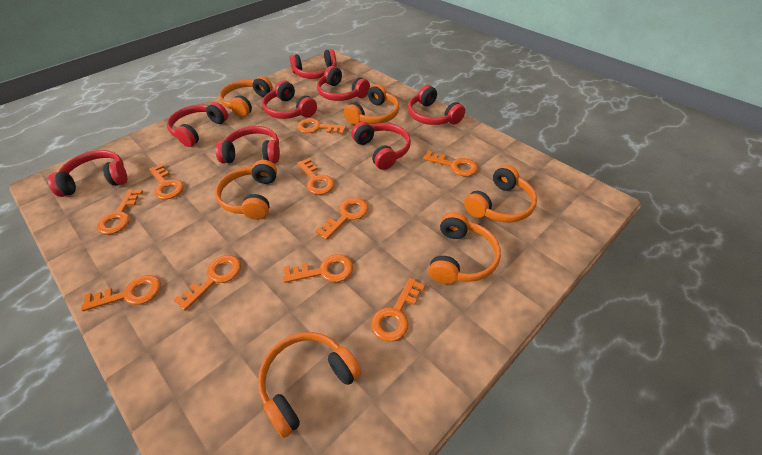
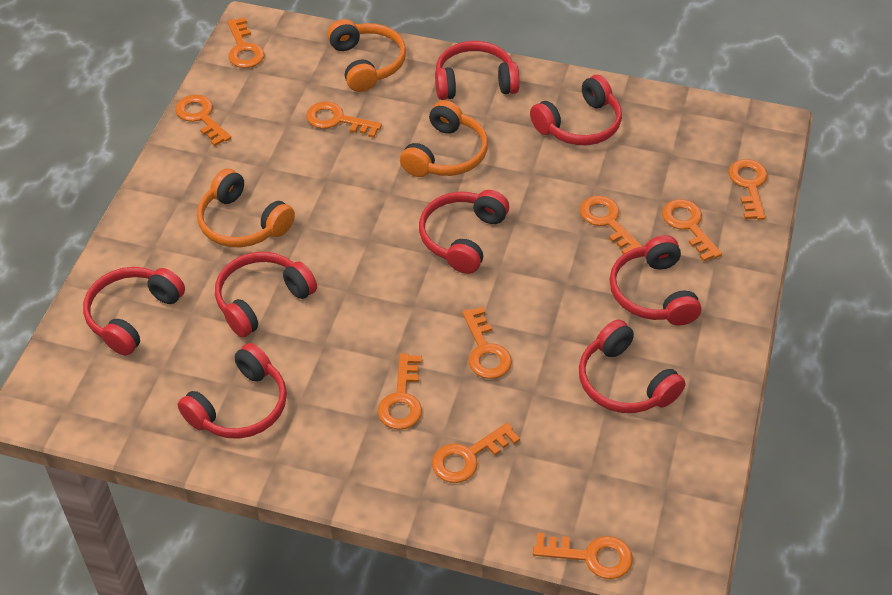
orange headphones: 6 -> 3

